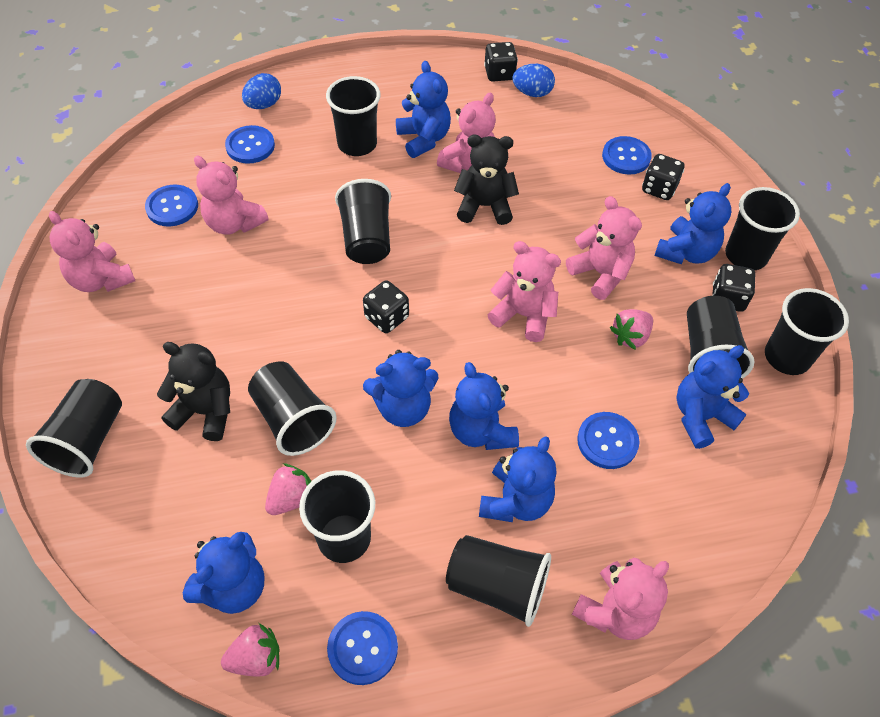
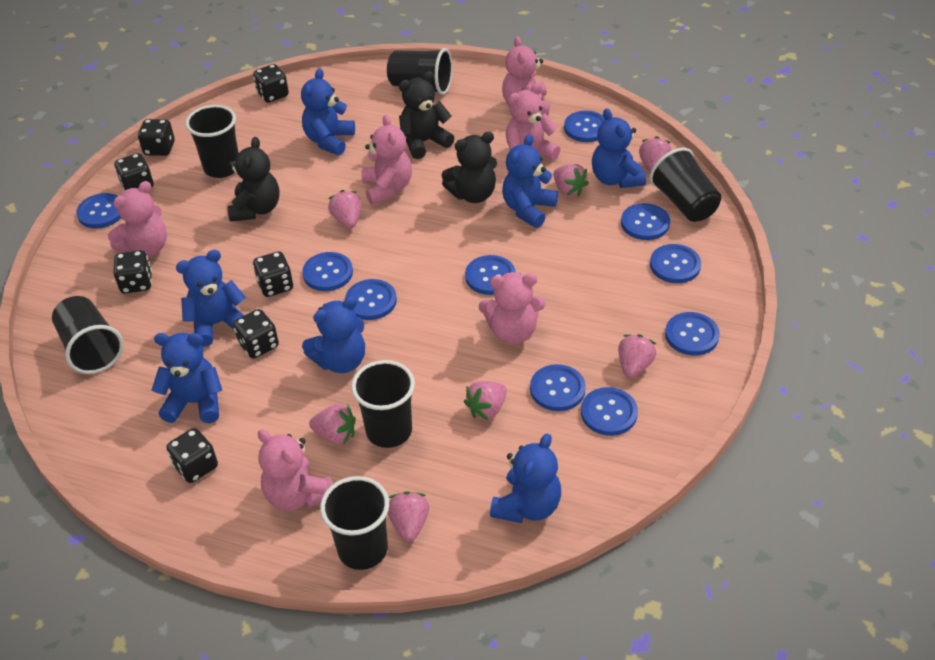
black cup: 9 -> 6
black dice: 4 -> 7
black teddy bear: 2 -> 3
blue button: 5 -> 10
blue egg: 2 -> 0
pink strawberry: 3 -> 7

